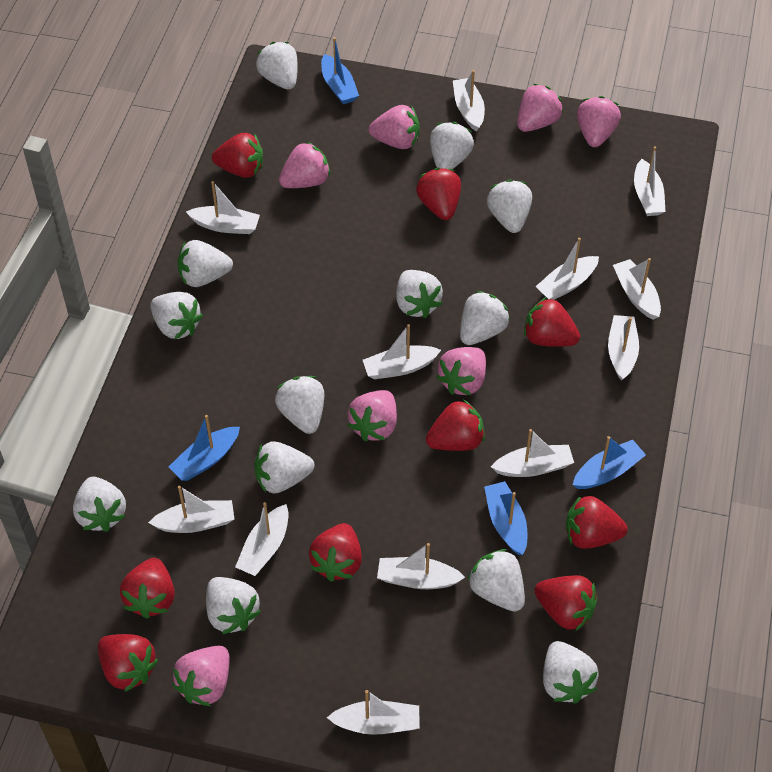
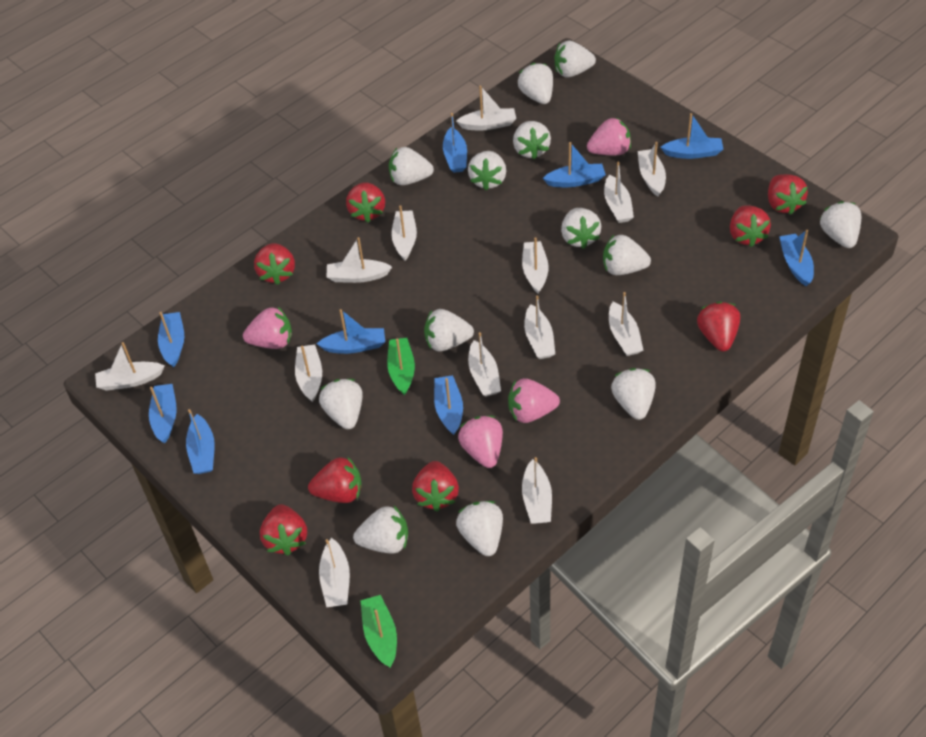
blue boat: 4 -> 9
green boat: 0 -> 2
pink strawberry: 7 -> 4
red strawberry: 9 -> 8
white boat: 12 -> 13

